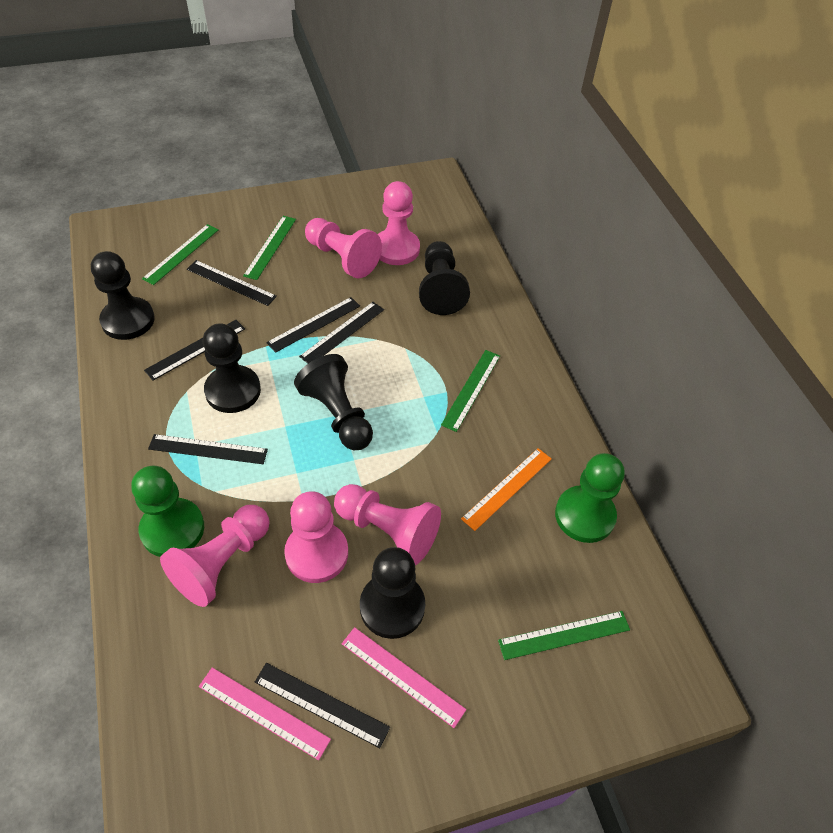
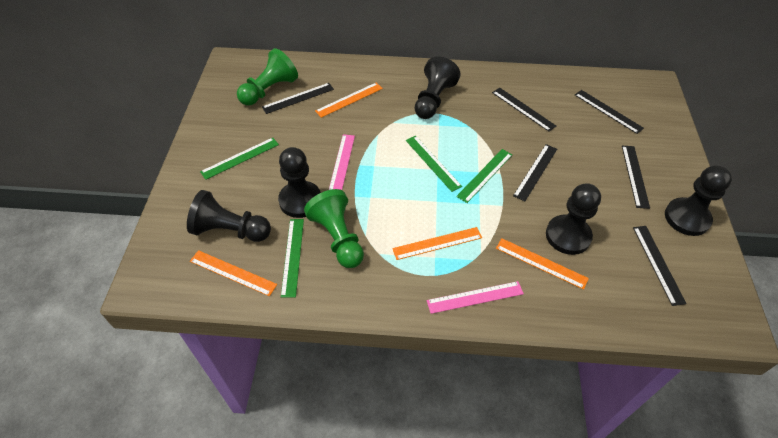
orange ruler: 1 -> 4
pink pawn: 5 -> 0

